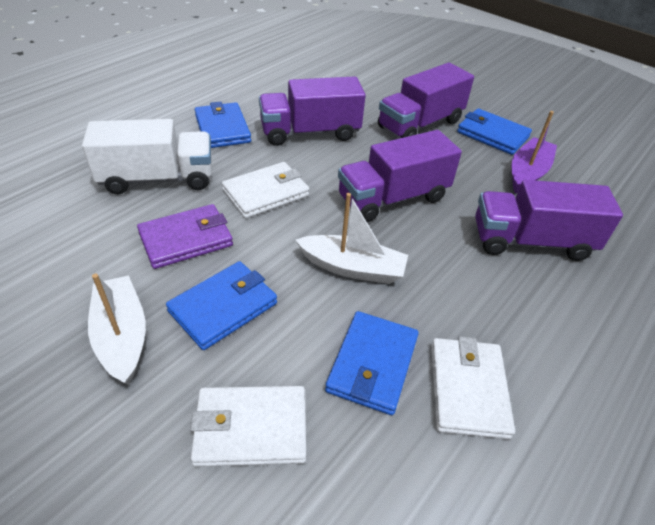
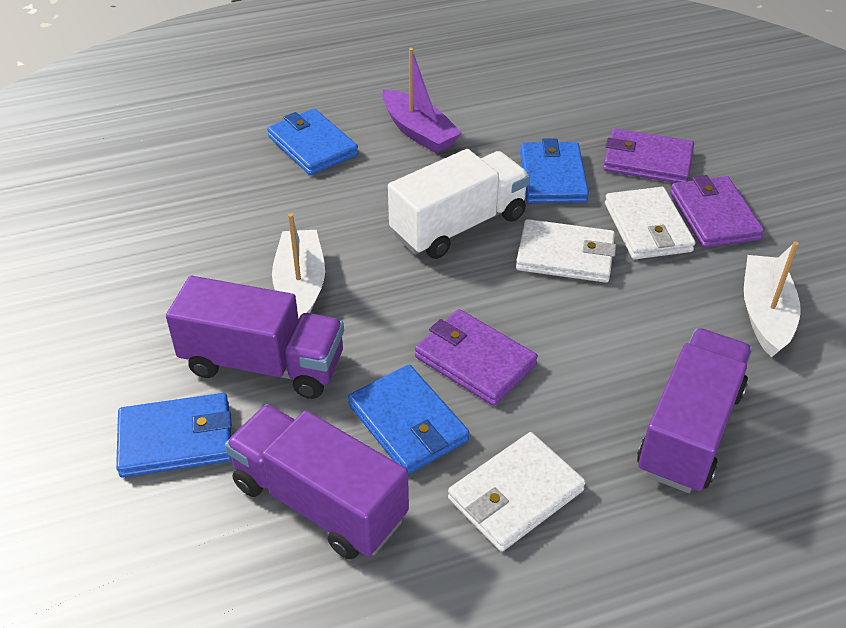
purple truck: 4 -> 3
purple wallet: 1 -> 3

